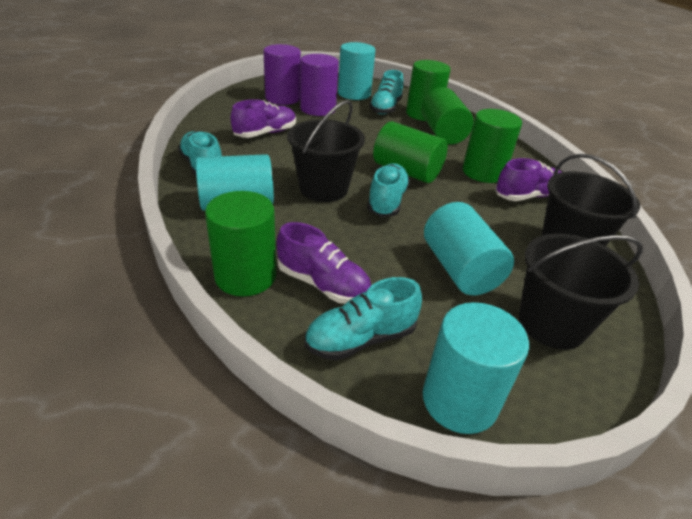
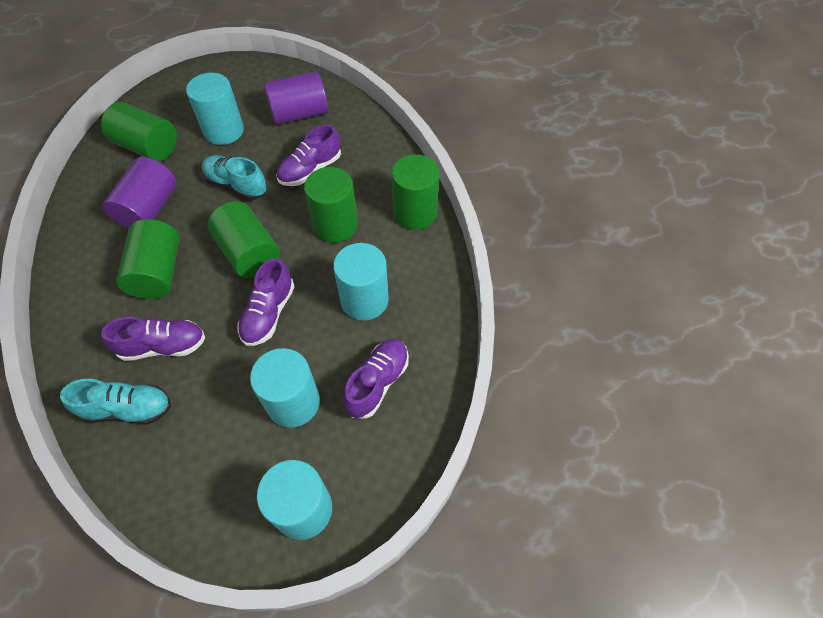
black bucket: 3 -> 0
purple shoe: 3 -> 4
turquoise shoe: 4 -> 2

